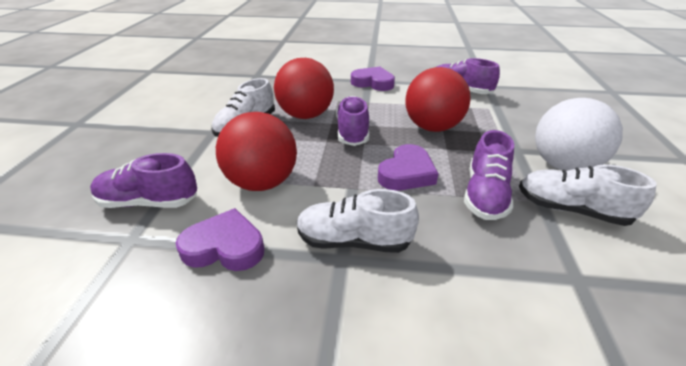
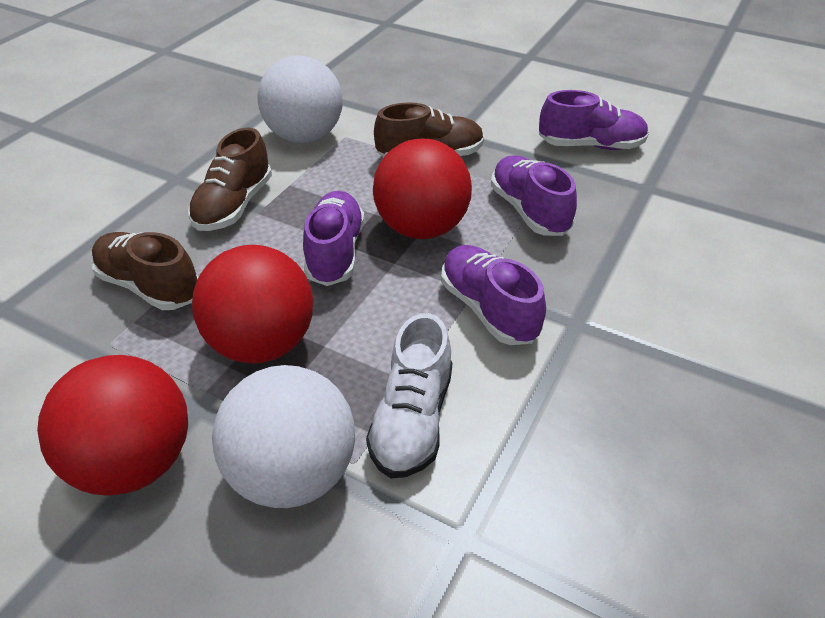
brown shoe: 0 -> 3
purple heart: 3 -> 0
white ball: 1 -> 2
white shoe: 3 -> 1

